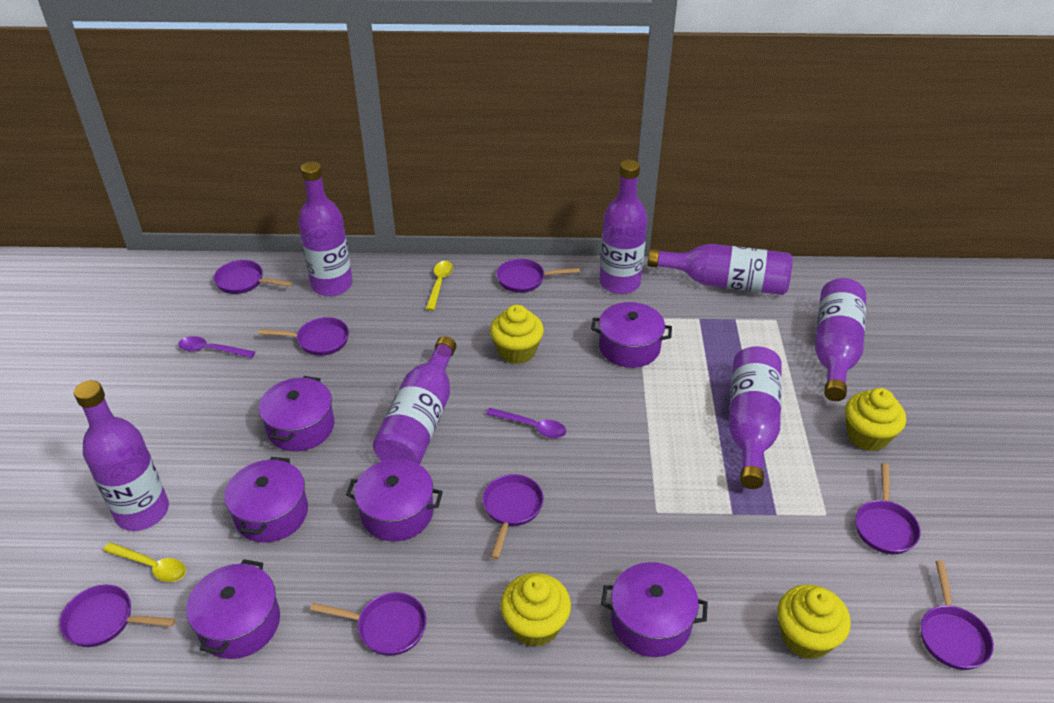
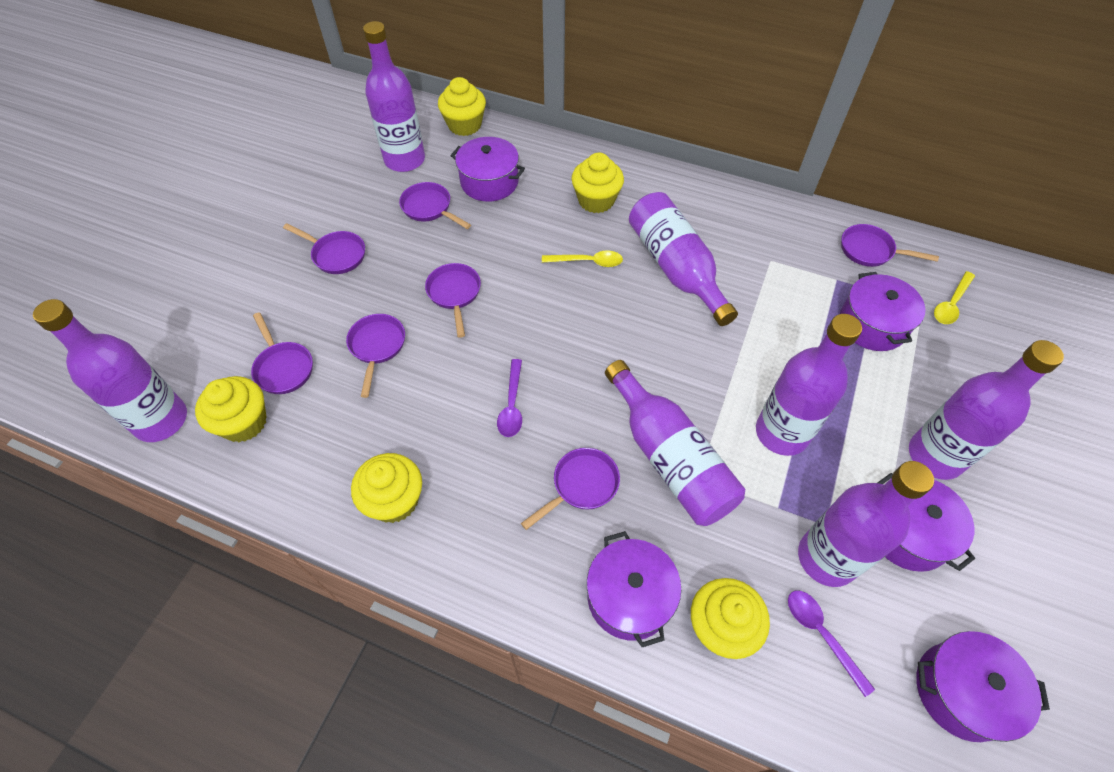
purple pan: 8 -> 7
purple pot: 6 -> 5
yellow cupcake: 4 -> 5

